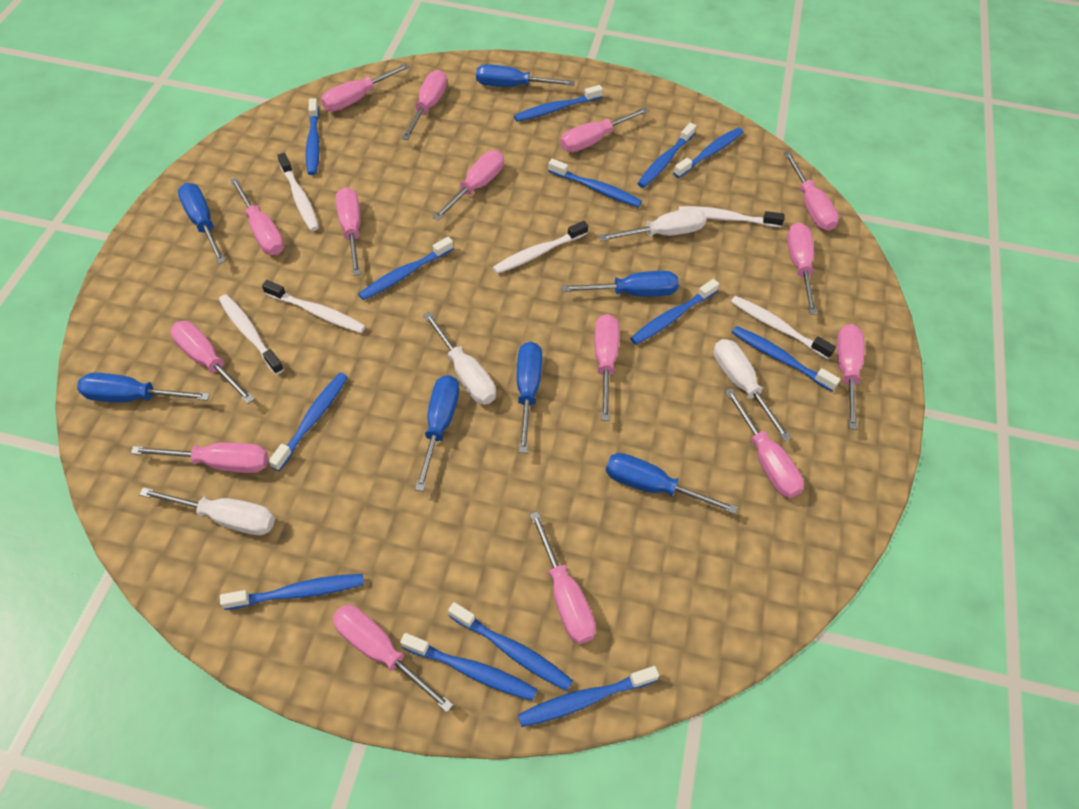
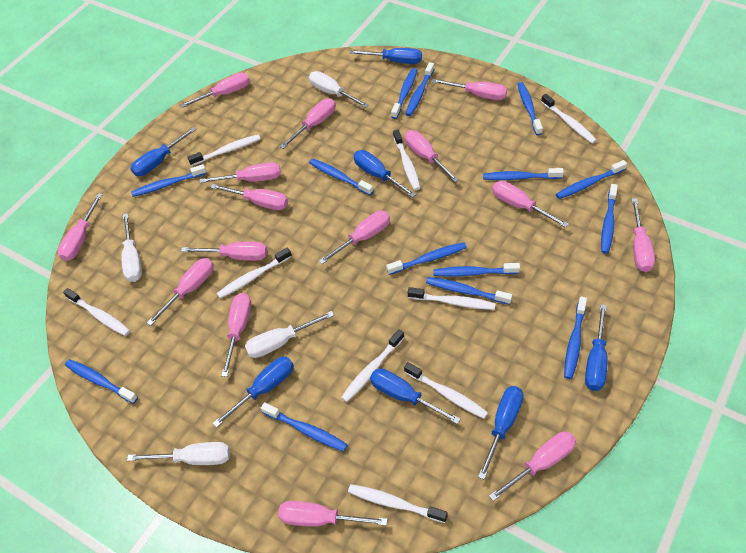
blue toothbrush: 13 -> 14
white toothbrush: 6 -> 9

